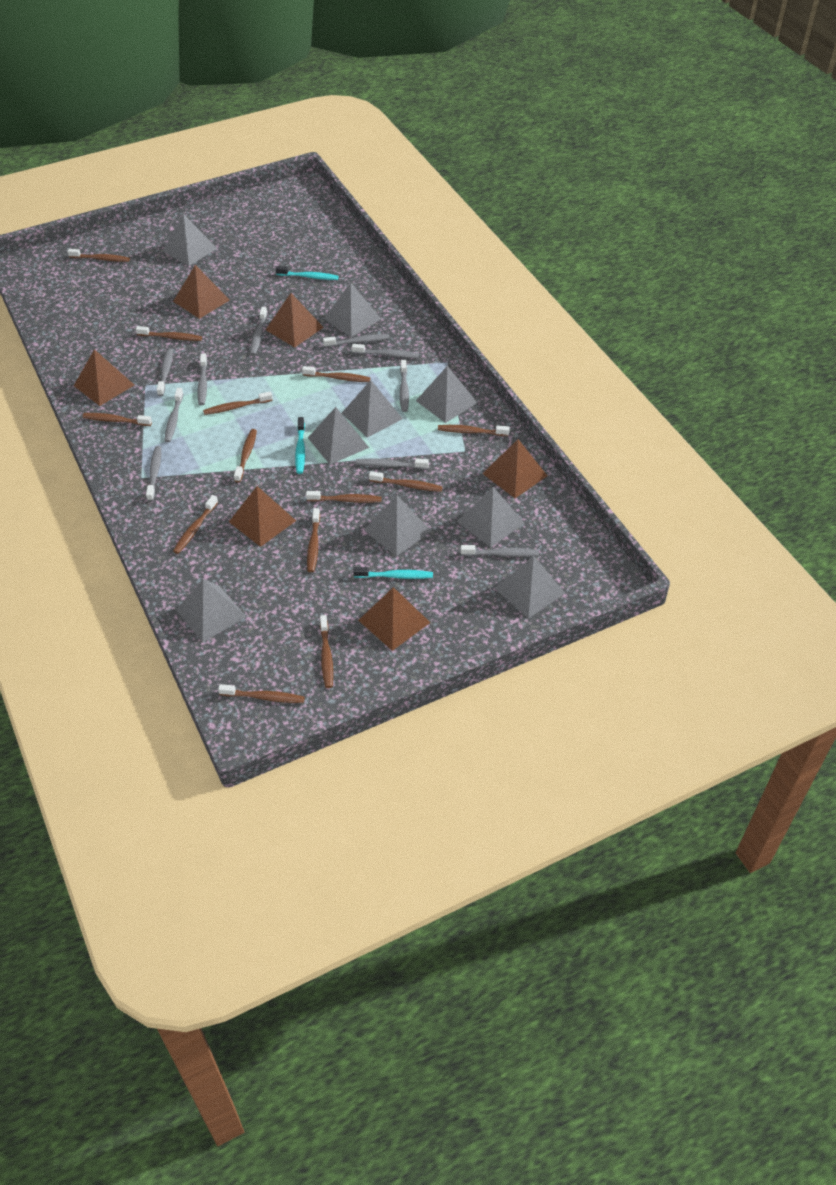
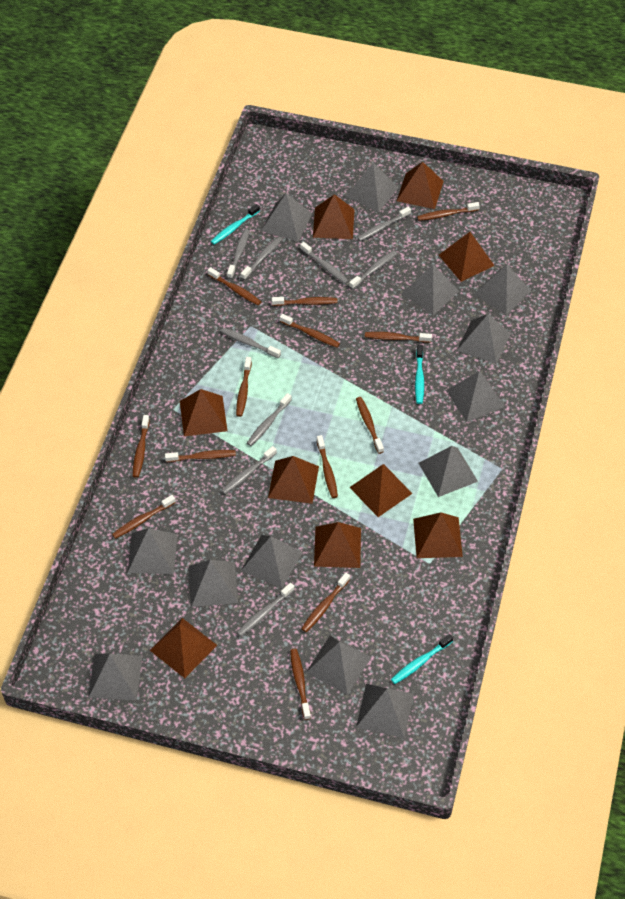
brown pyramid: 6 -> 9
grey pyramid: 9 -> 13
grey toothbrush: 10 -> 9

